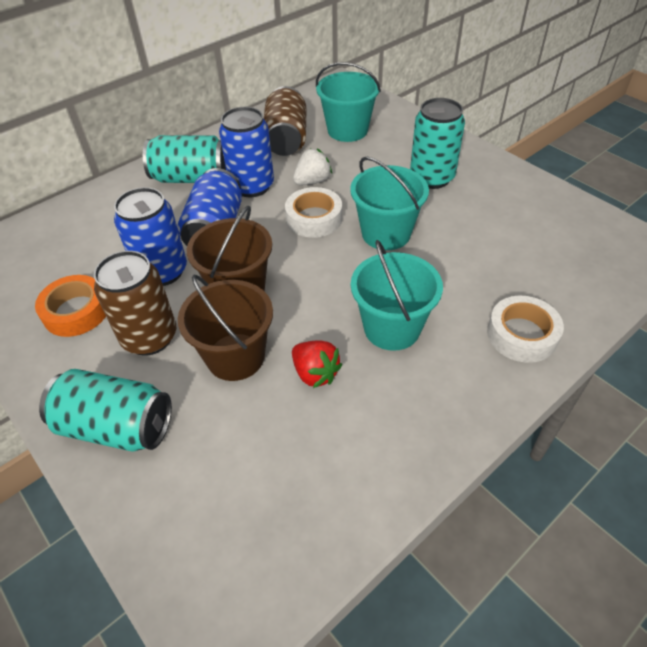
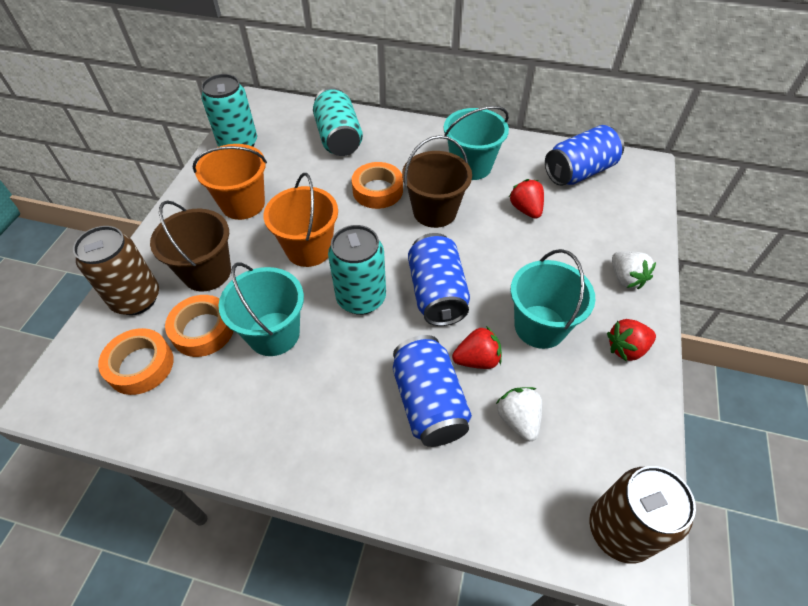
orange bucket: 0 -> 2
orange tape: 1 -> 3
red strawberry: 1 -> 3
white strawberry: 1 -> 2
white tape: 2 -> 0

